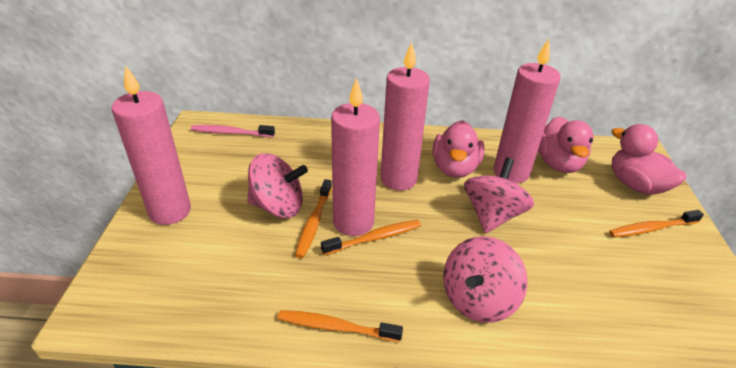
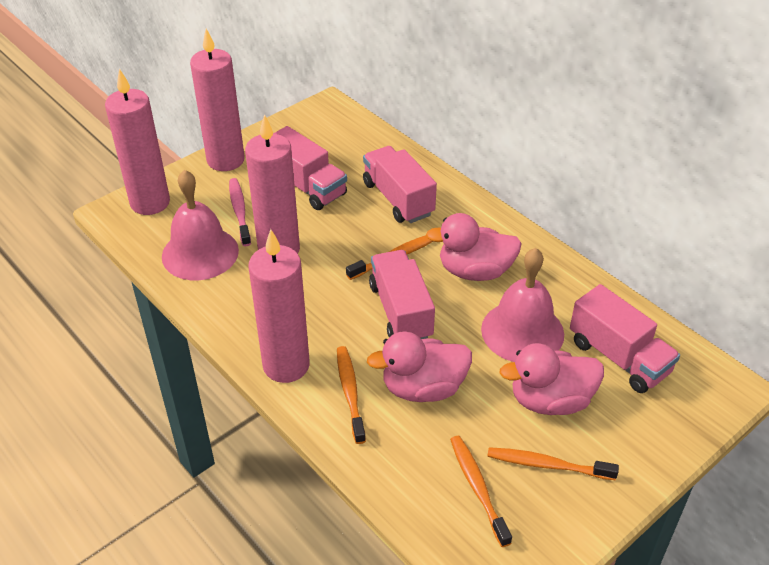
pink bell: 0 -> 2
pink spinning top: 3 -> 0
pink truck: 0 -> 4

